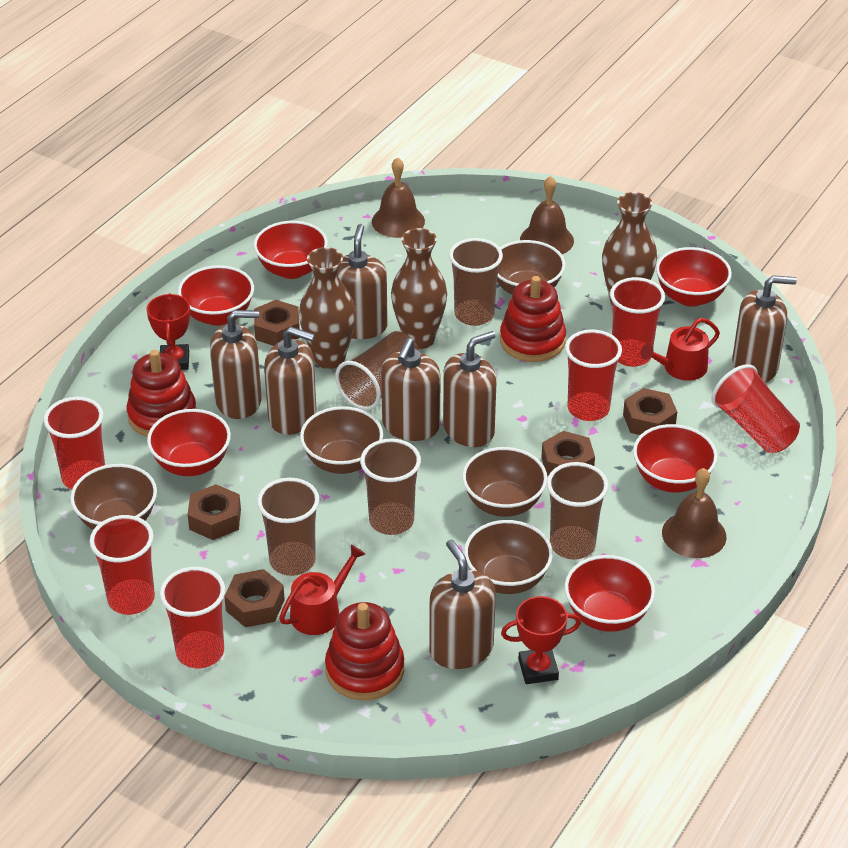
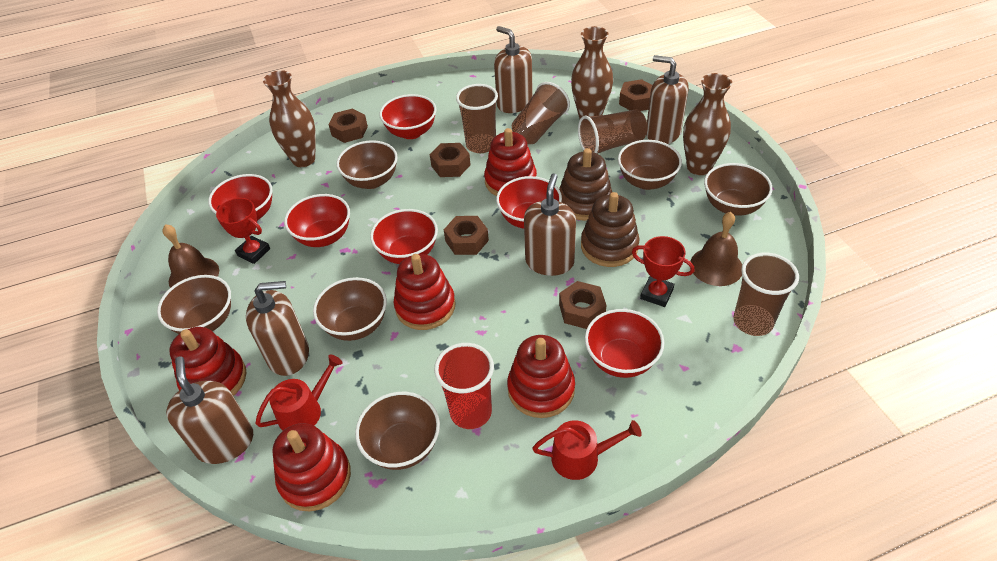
brown bell: 3 -> 2
brown bowl: 5 -> 6
brown cup: 5 -> 4
brown soap dispenser: 7 -> 5
brown stacking toy: 0 -> 2
red cup: 6 -> 1
red stacking toy: 3 -> 5

